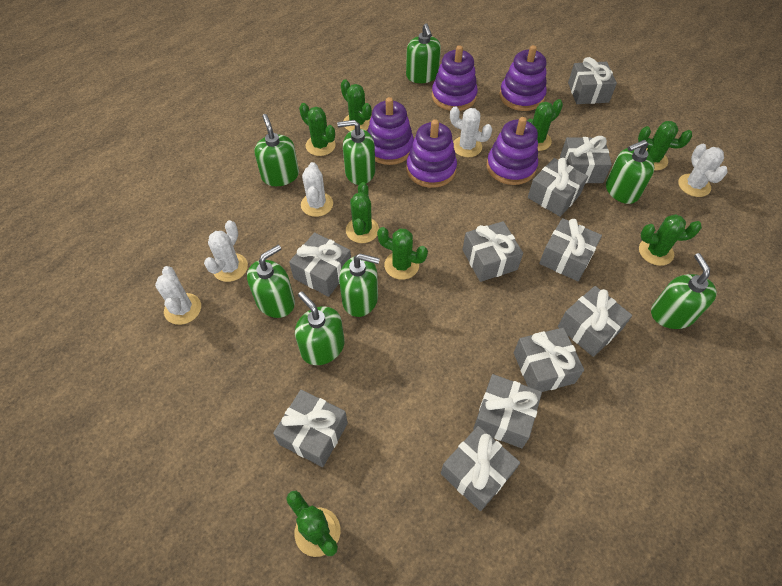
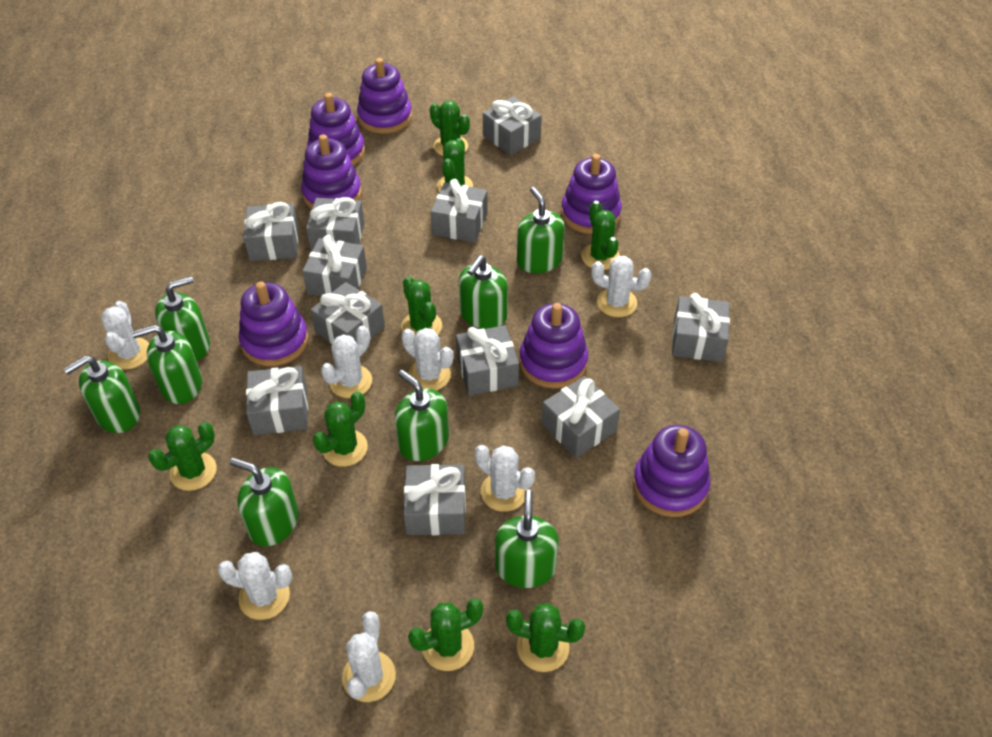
purple stacking toy: 5 -> 7
white cactus: 5 -> 7

